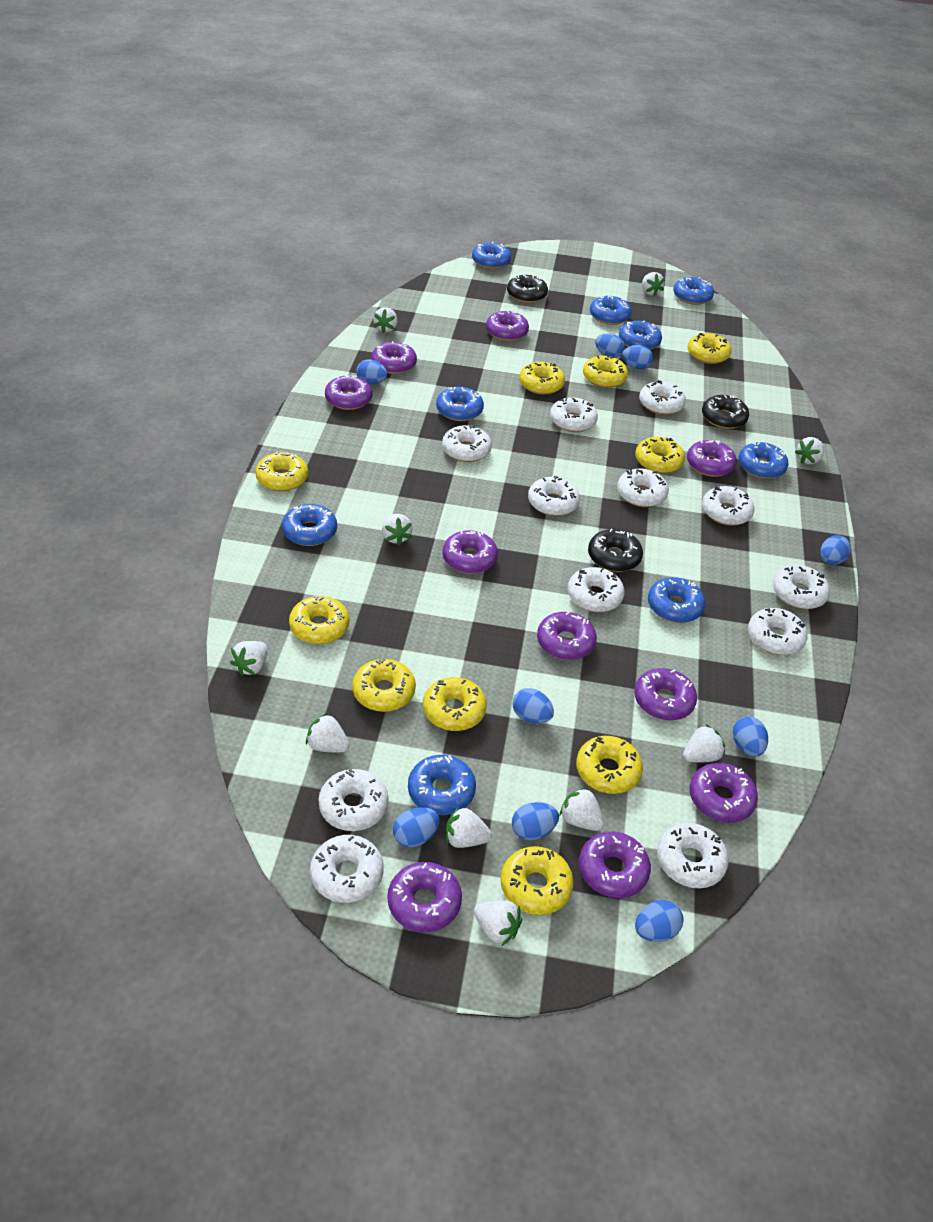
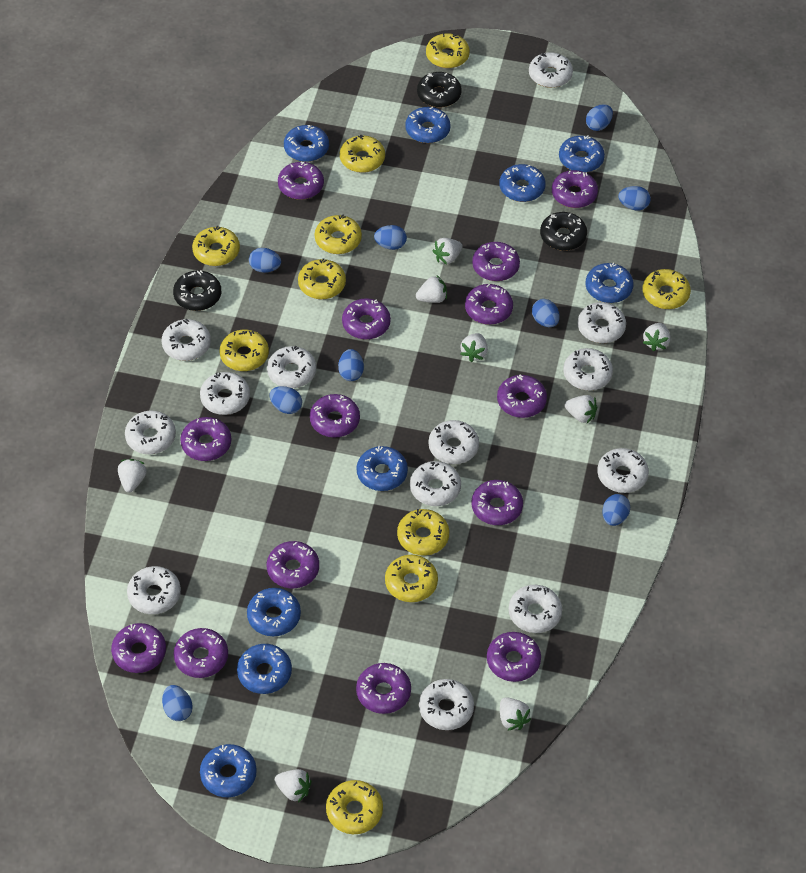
purple donut: 10 -> 14
white donut: 12 -> 13
white strawberry: 10 -> 8

